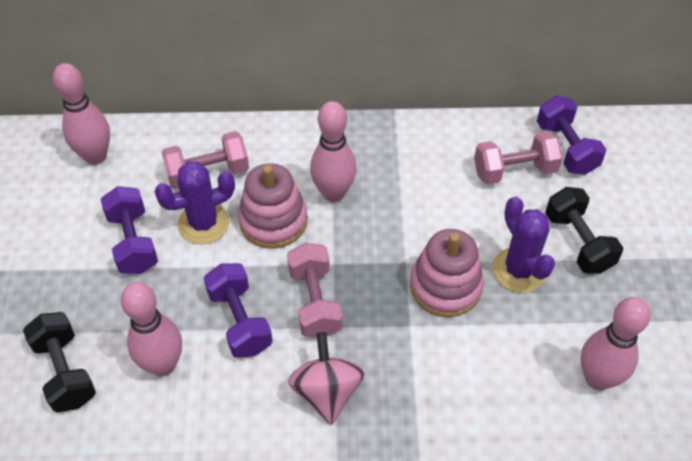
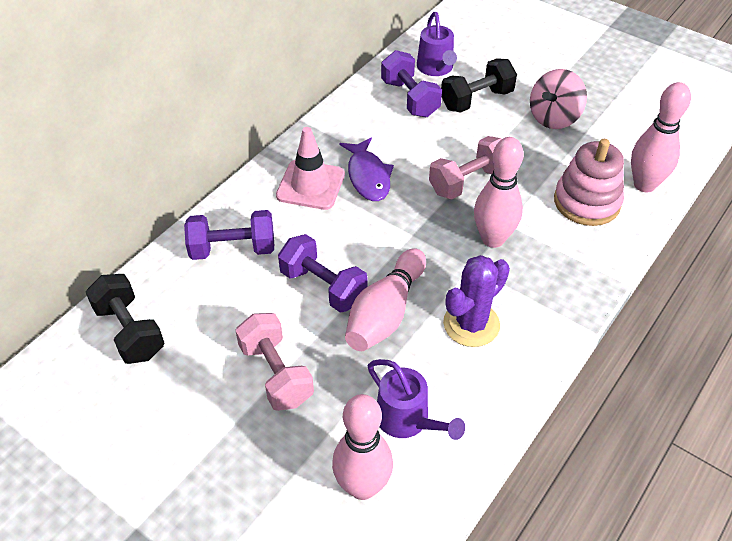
pink dumbbell: 3 -> 2
pink stacking toy: 2 -> 1
pink traffic cone: 0 -> 1
purple cactus: 2 -> 1
purple fish: 0 -> 1
purple watering can: 0 -> 2

